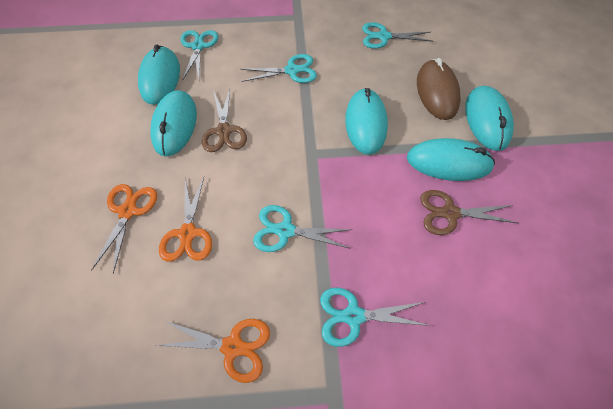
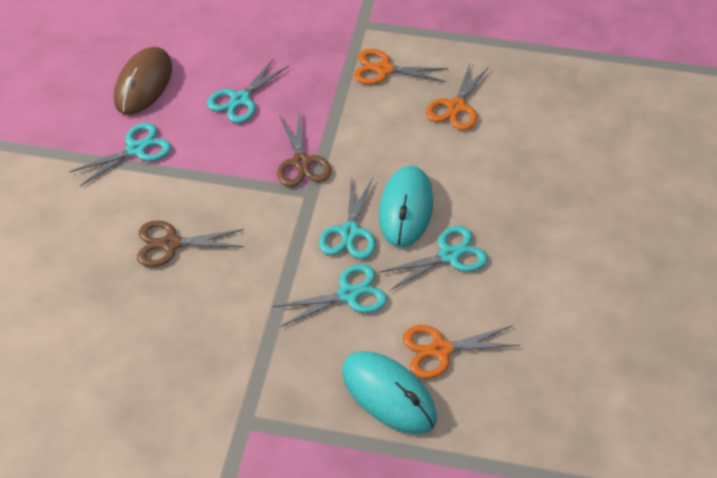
turquoise mouse: 5 -> 2

